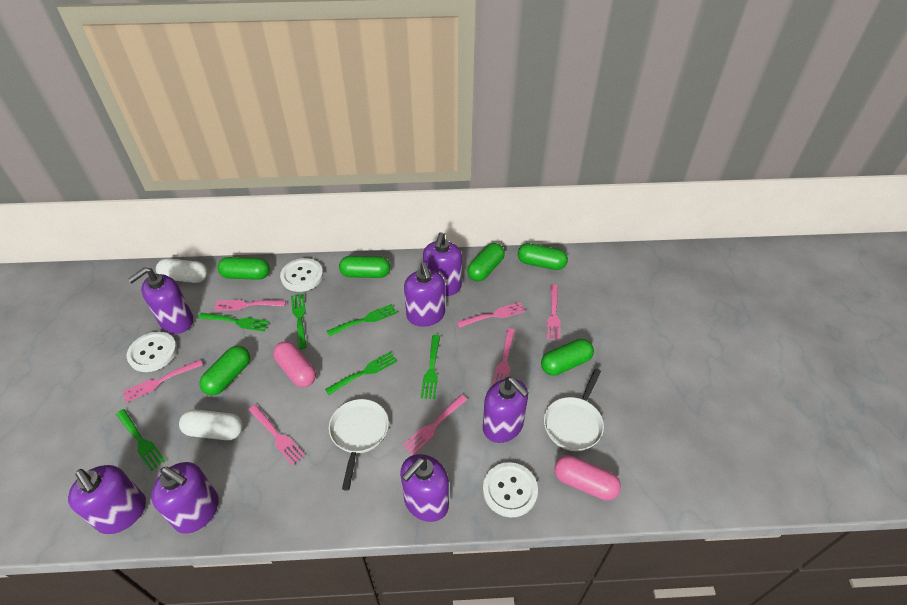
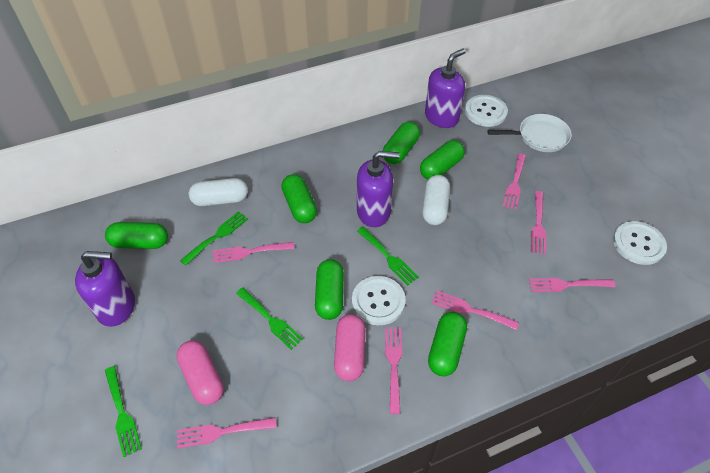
green fork: 6 -> 4
purple soap dispenser: 7 -> 3
white pan: 2 -> 1

